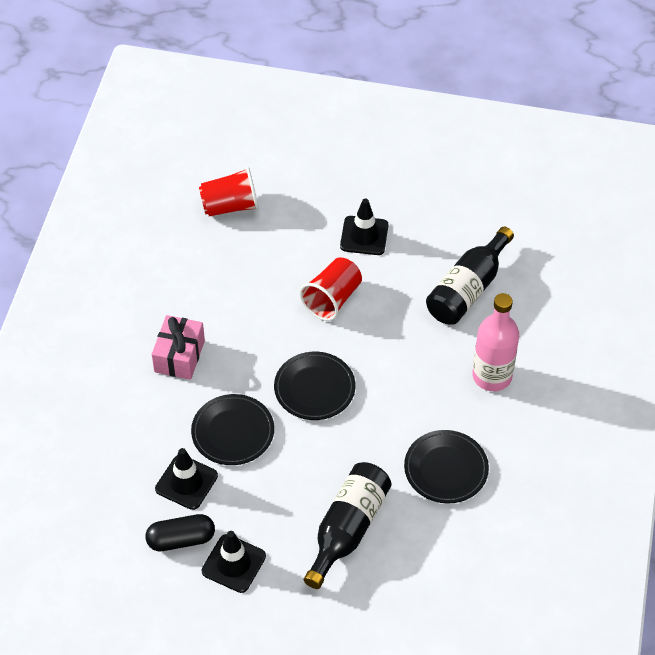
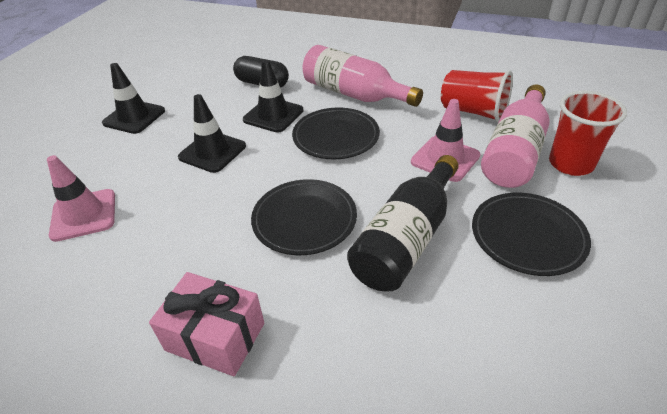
black bottle: 2 -> 1
pink bottle: 1 -> 2
pink traffic cone: 0 -> 2

